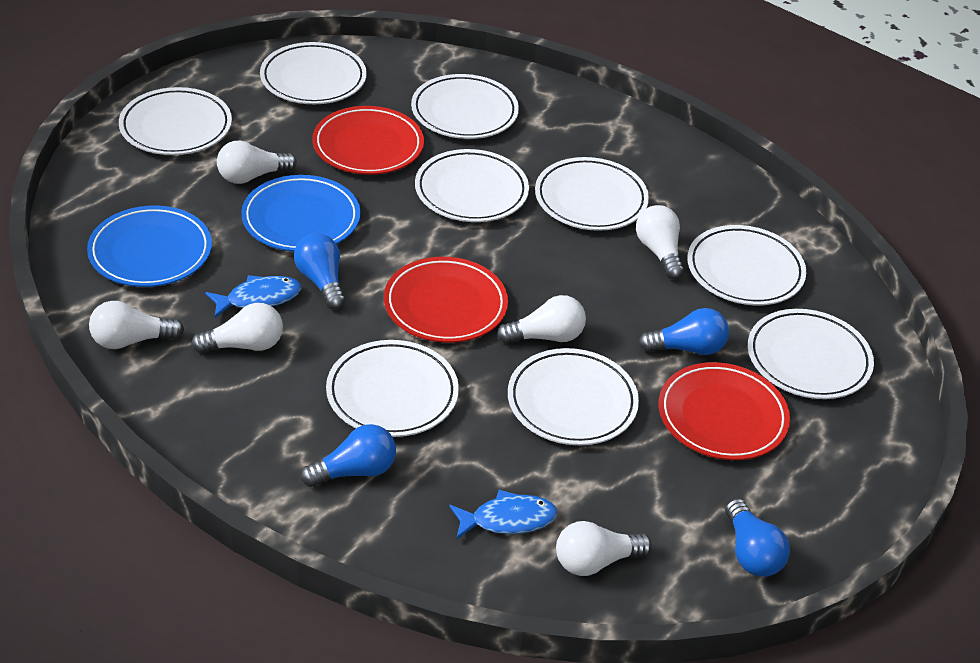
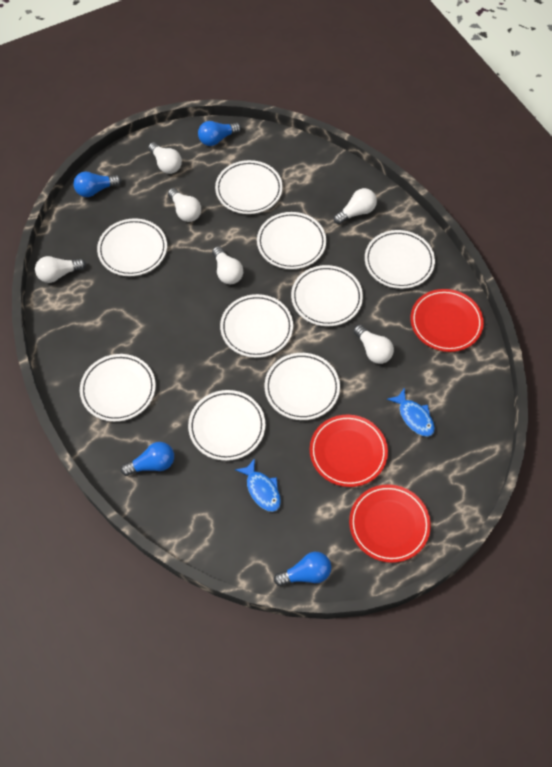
blue plate: 2 -> 0

